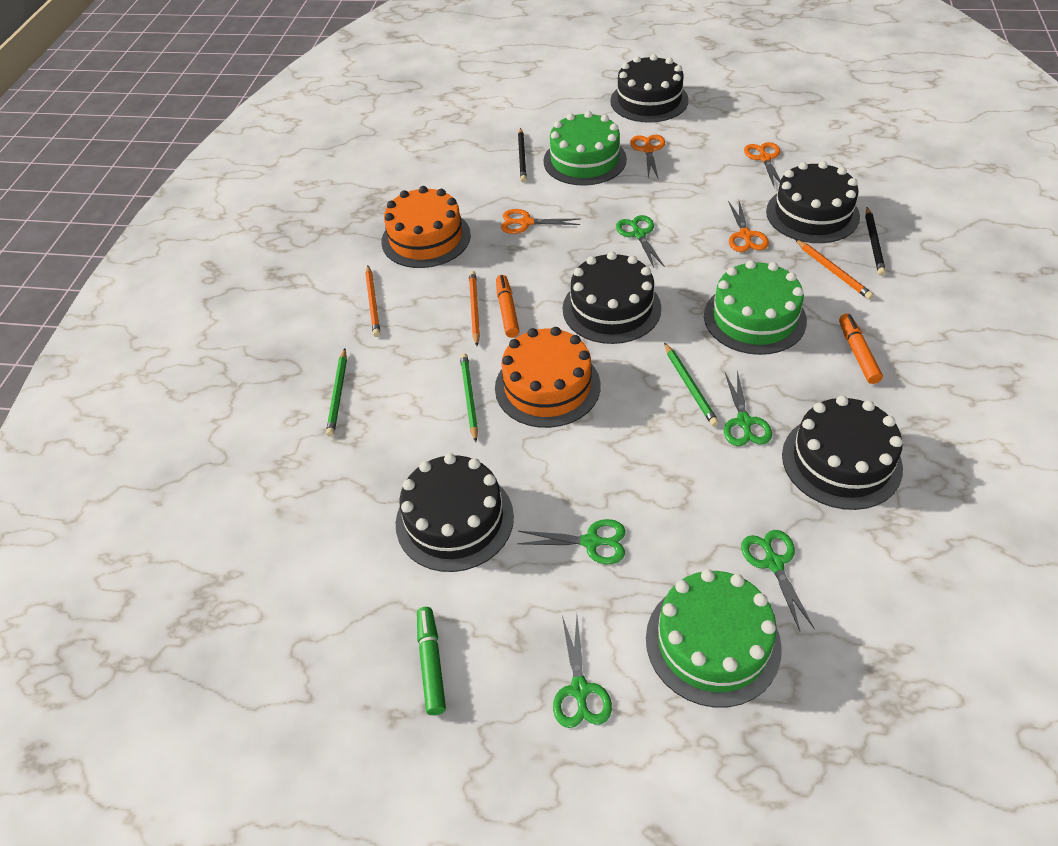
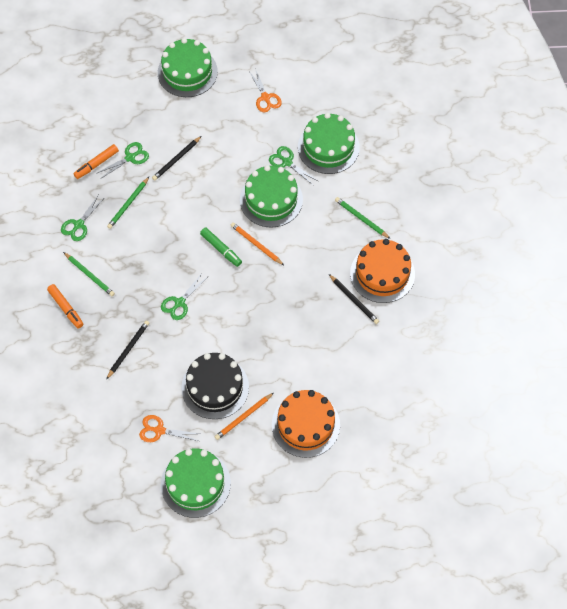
black cake: 5 -> 1
black pencil: 2 -> 3
green cake: 3 -> 4
green scissors: 5 -> 4
orange pencil: 3 -> 2
orange scissors: 4 -> 2

